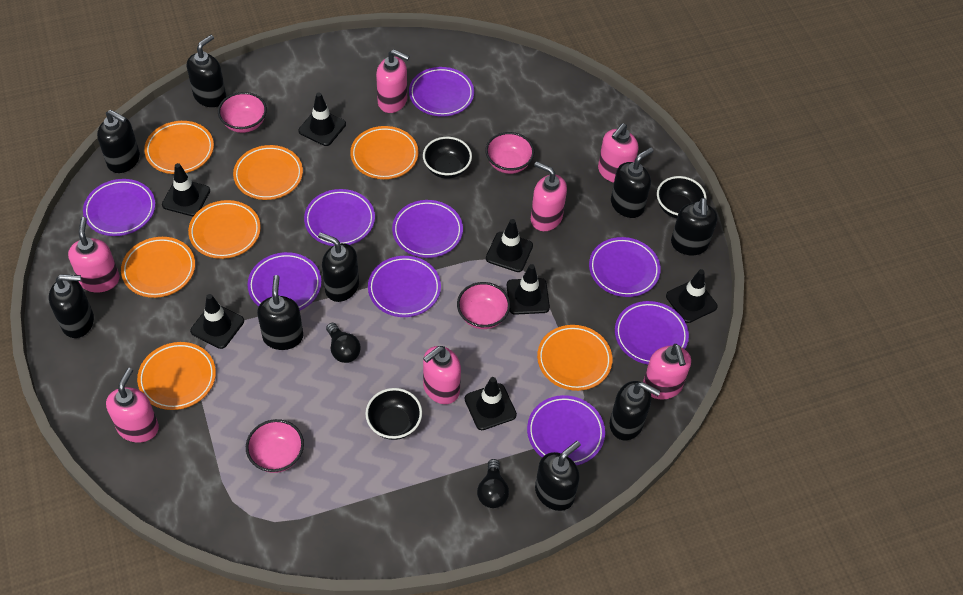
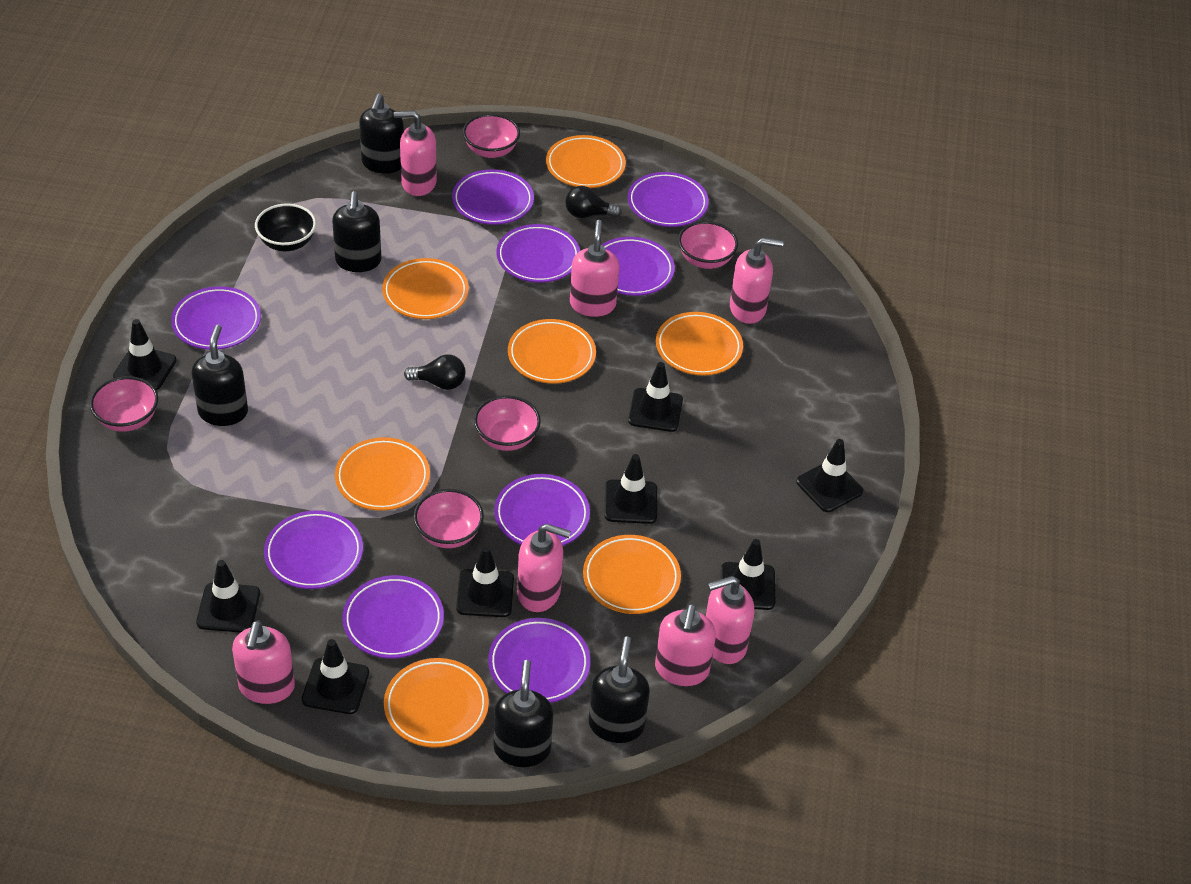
black bowl: 3 -> 1
black soap dispenser: 9 -> 5
black traffic cone: 7 -> 8
pink bowl: 4 -> 5

